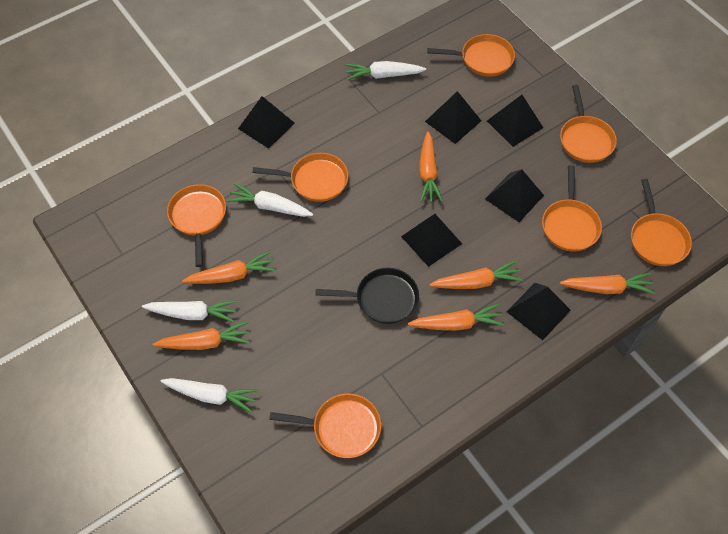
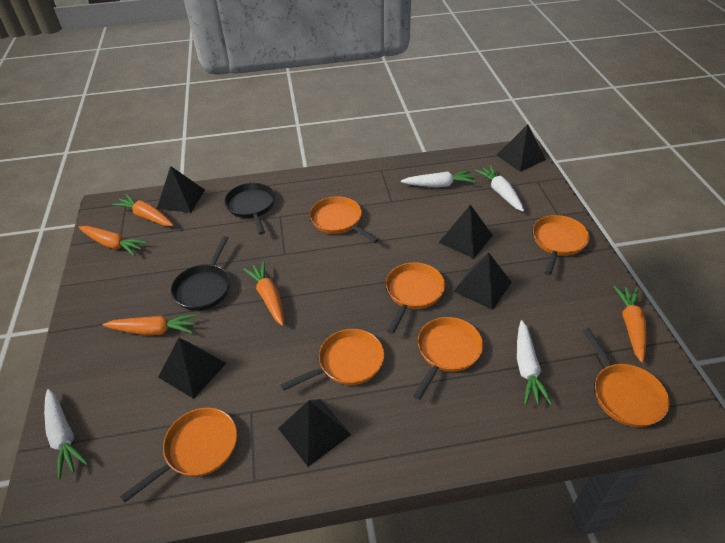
black pan: 1 -> 2
orange carrot: 6 -> 5

